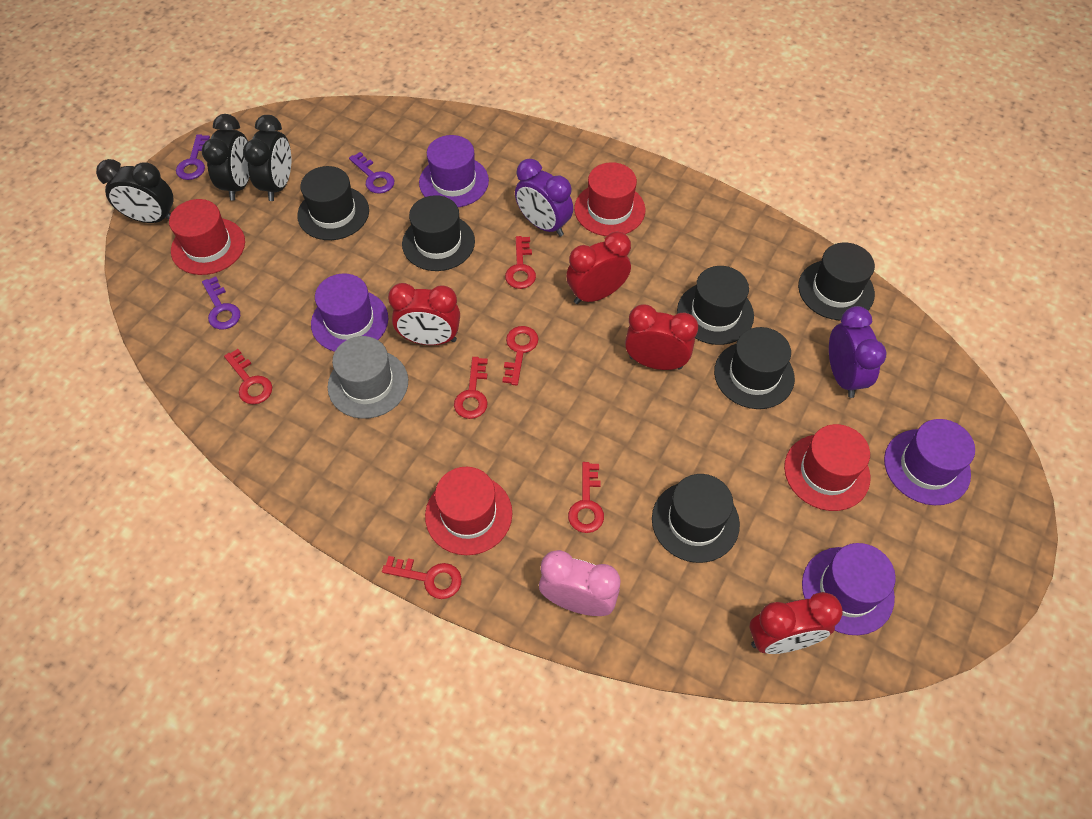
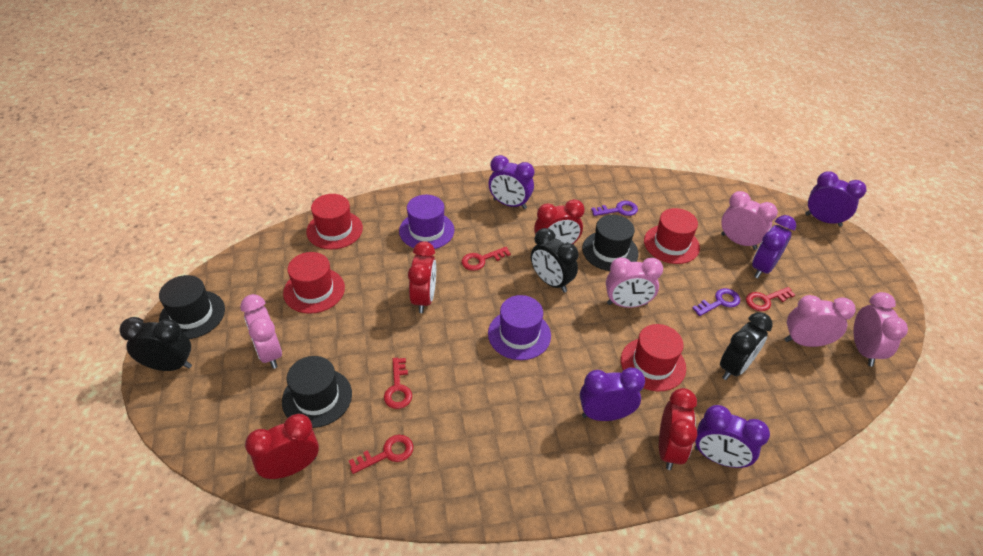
black hat: 6 -> 3
grey hat: 1 -> 0
pink clock: 1 -> 5
purple clock: 2 -> 5
purple hat: 4 -> 2
purple key: 3 -> 2
red key: 6 -> 4

